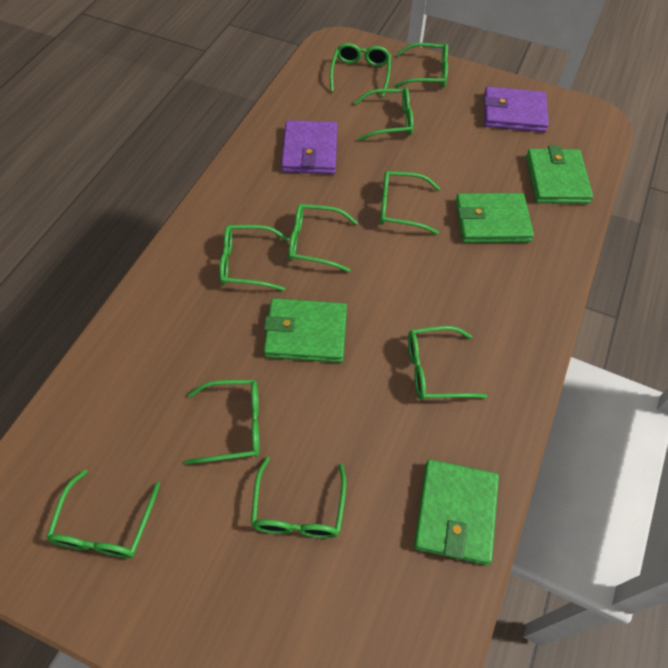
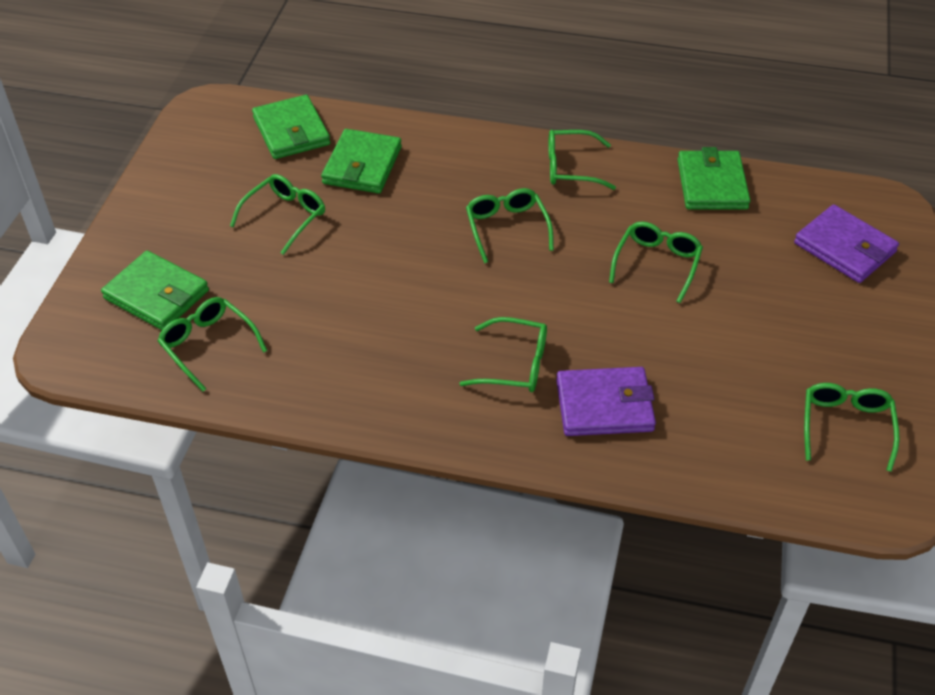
green glasses: 10 -> 7

